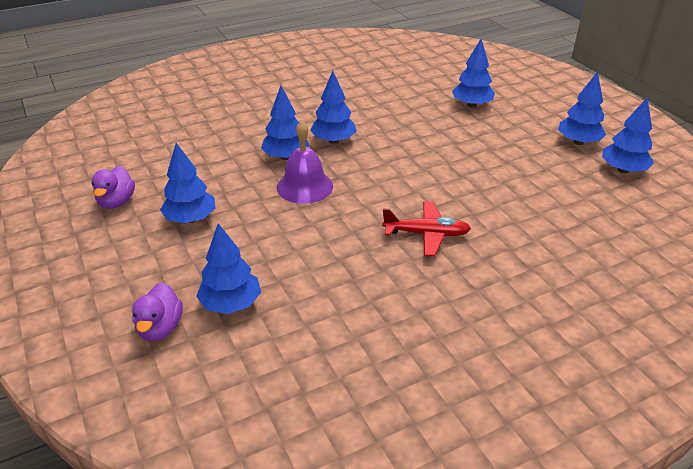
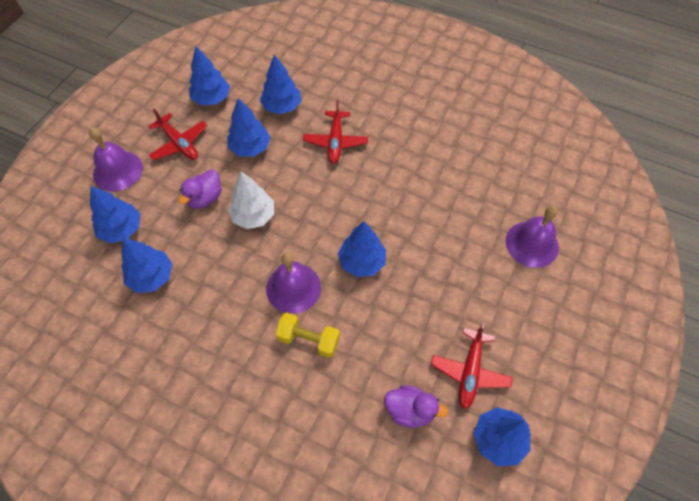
purple bell: 1 -> 3
red plane: 1 -> 3
white tree: 0 -> 1
yellow dumbbell: 0 -> 1

